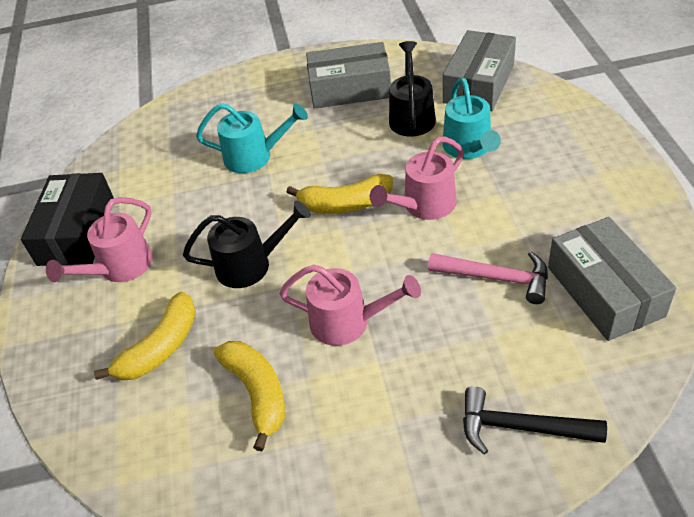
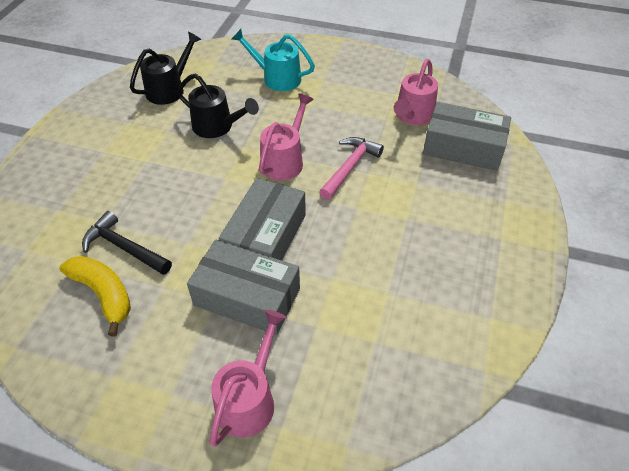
black box: 1 -> 0
turquoise watering can: 2 -> 1
yellow banana: 3 -> 1

